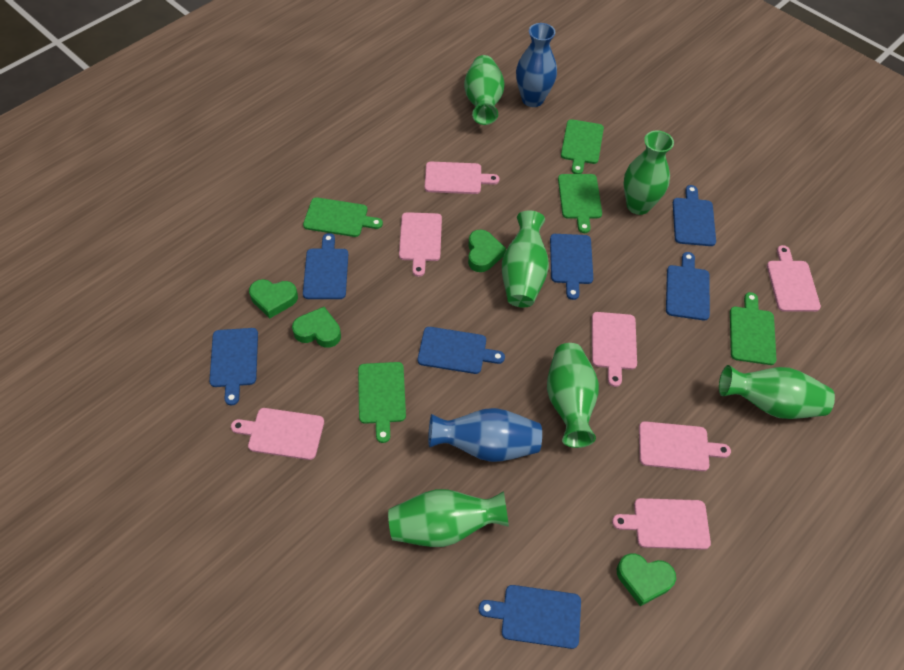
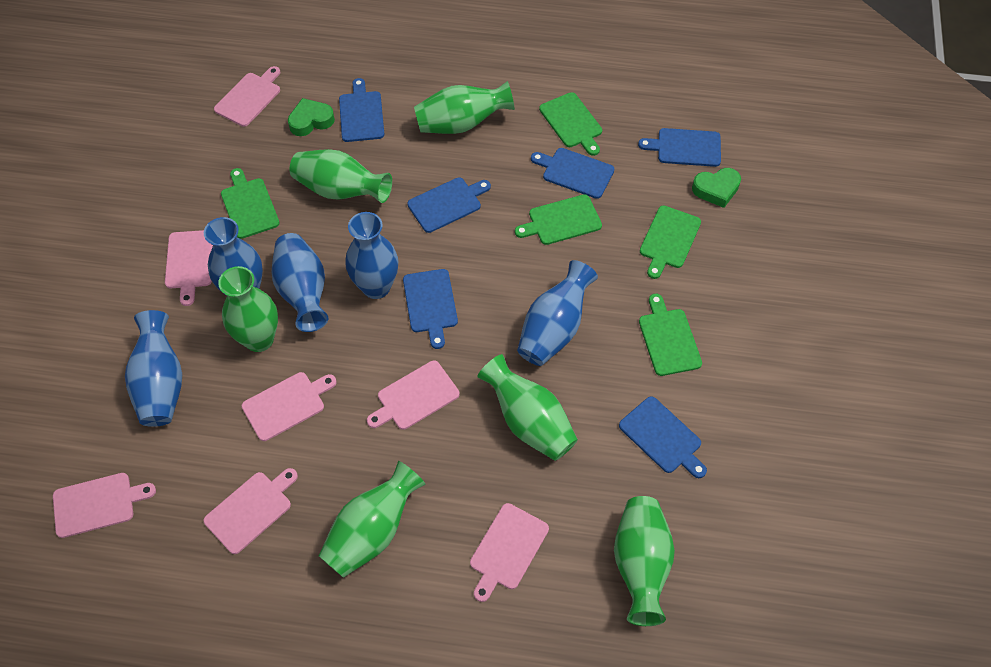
blue cutting board: 7 -> 6
blue vase: 2 -> 5
green heart: 4 -> 2

